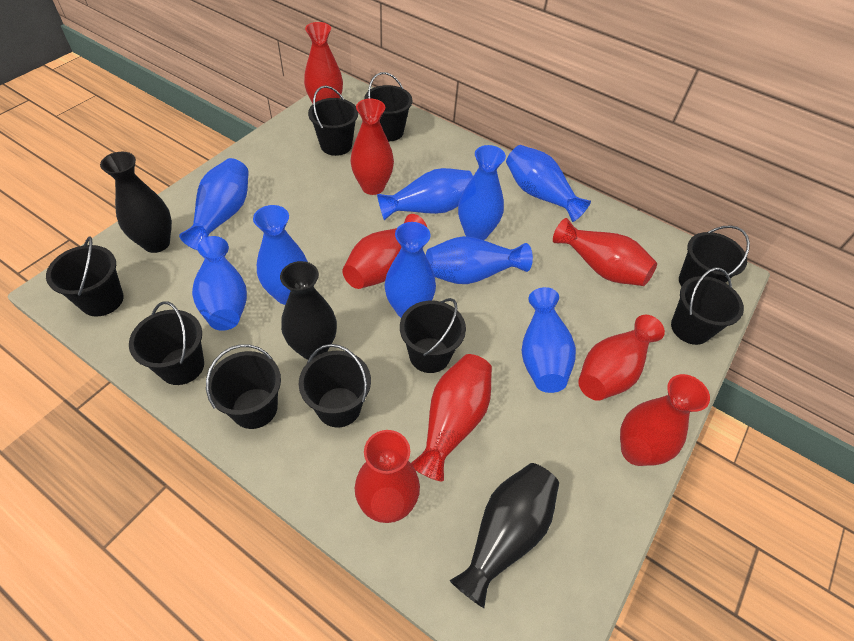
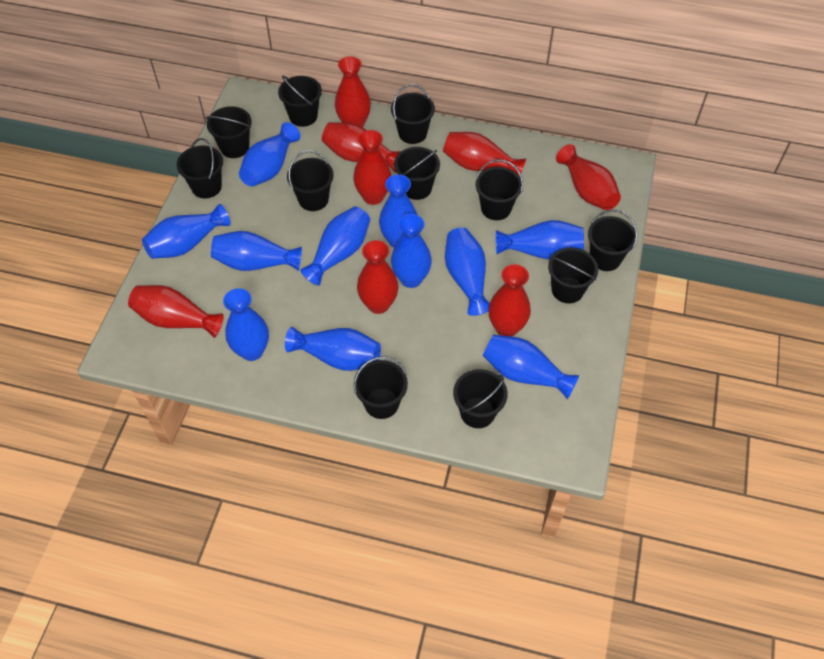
black bucket: 9 -> 11
black vase: 3 -> 0
blue vase: 9 -> 11

